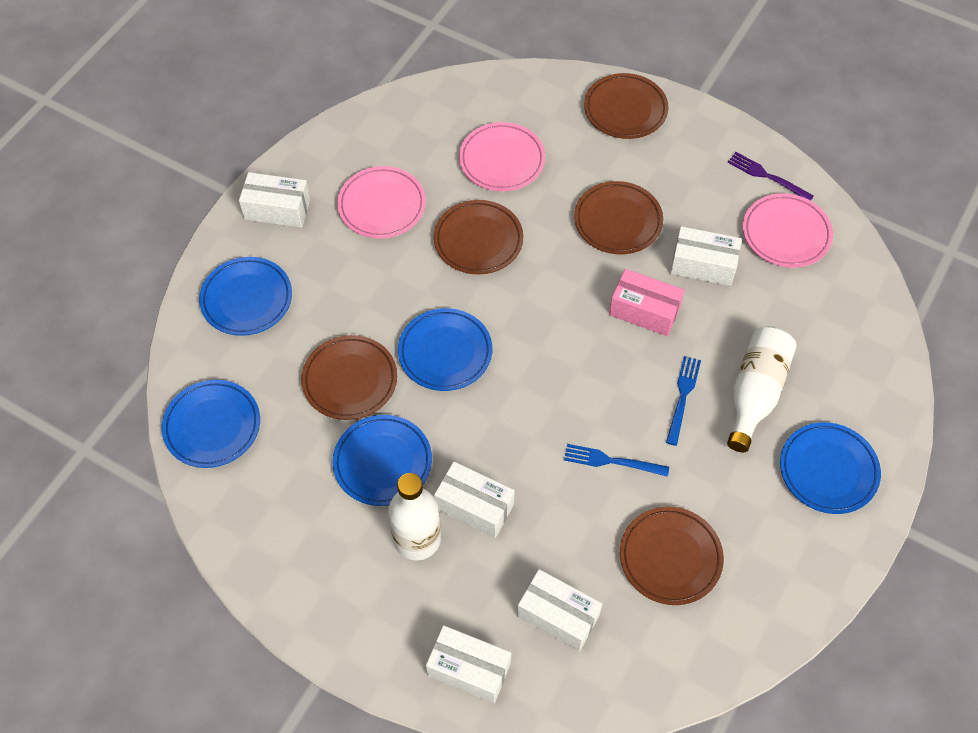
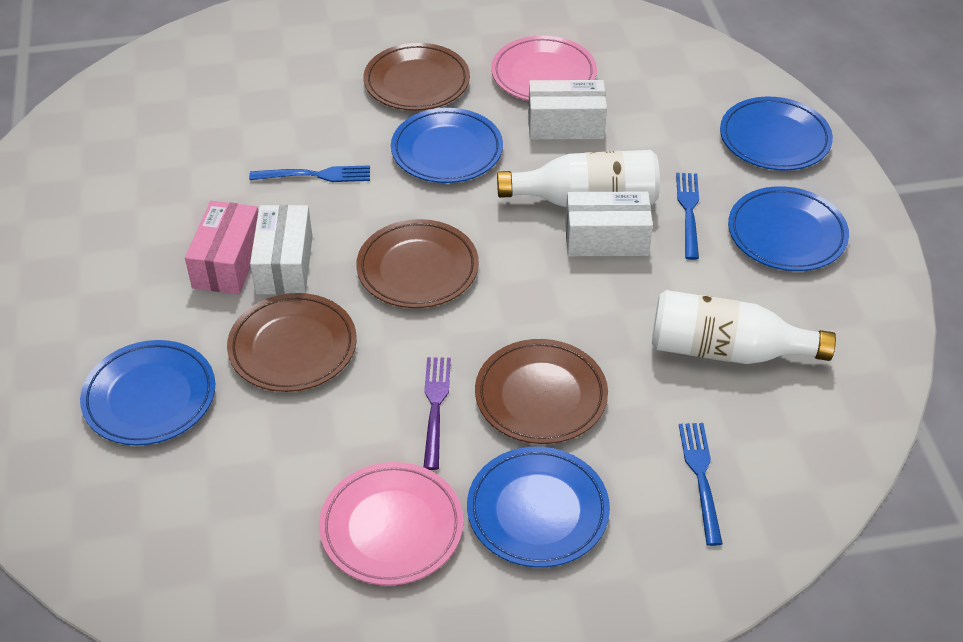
blue fork: 2 -> 3
brown plate: 5 -> 4
pink plate: 3 -> 2
white box: 5 -> 3

